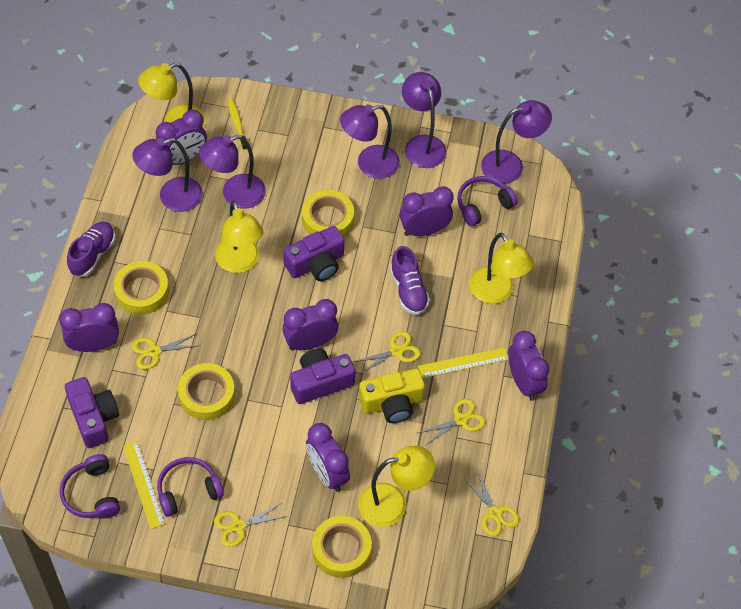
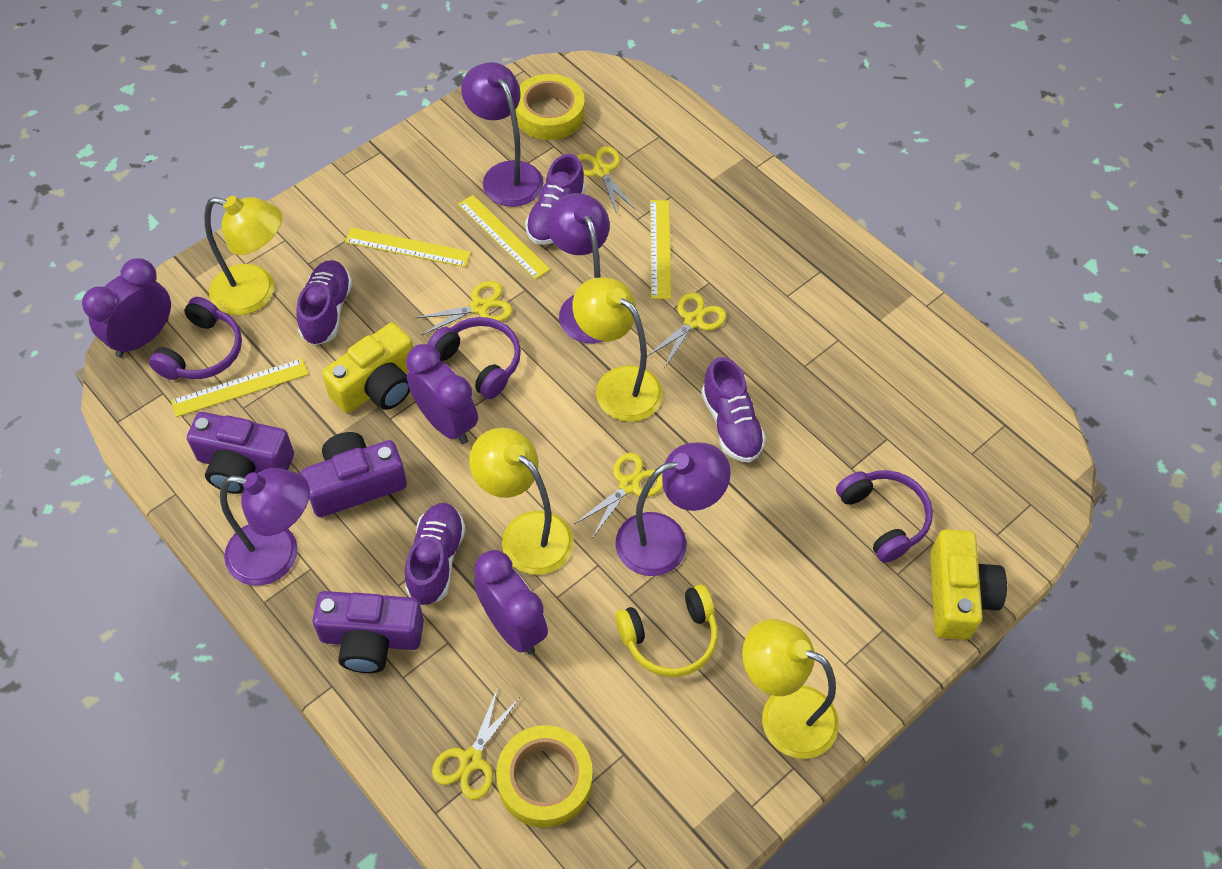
purple clock: 6 -> 3
purple lamp: 5 -> 4
purple shoe: 2 -> 4
yellow camera: 1 -> 2
yellow headphones: 0 -> 1
yellow ruler: 2 -> 4
yellow tape: 4 -> 2
yellow toothbrush: 1 -> 0

